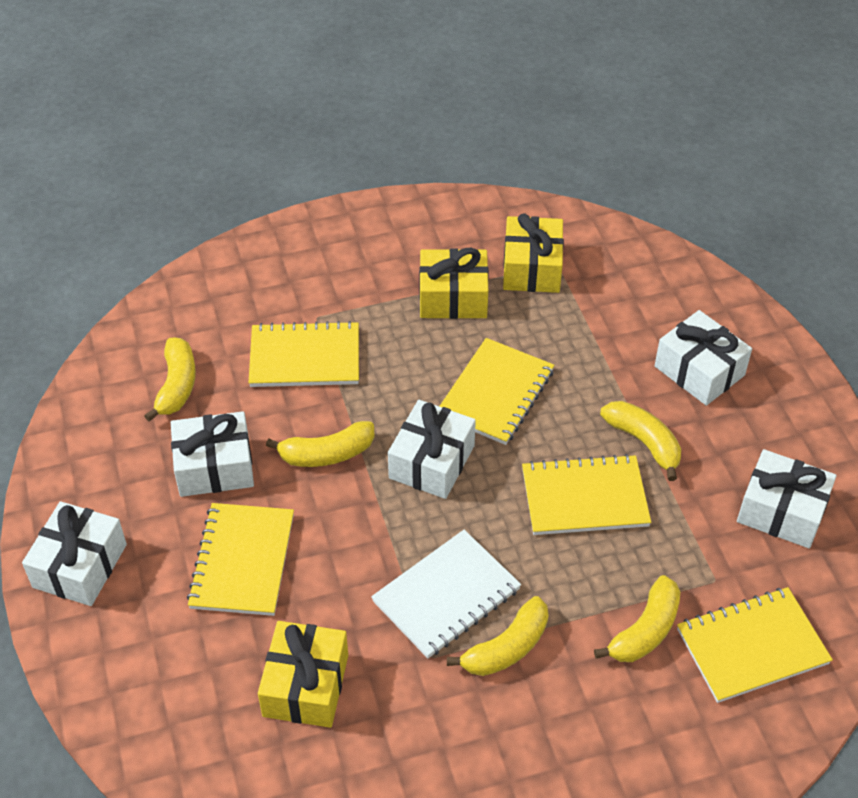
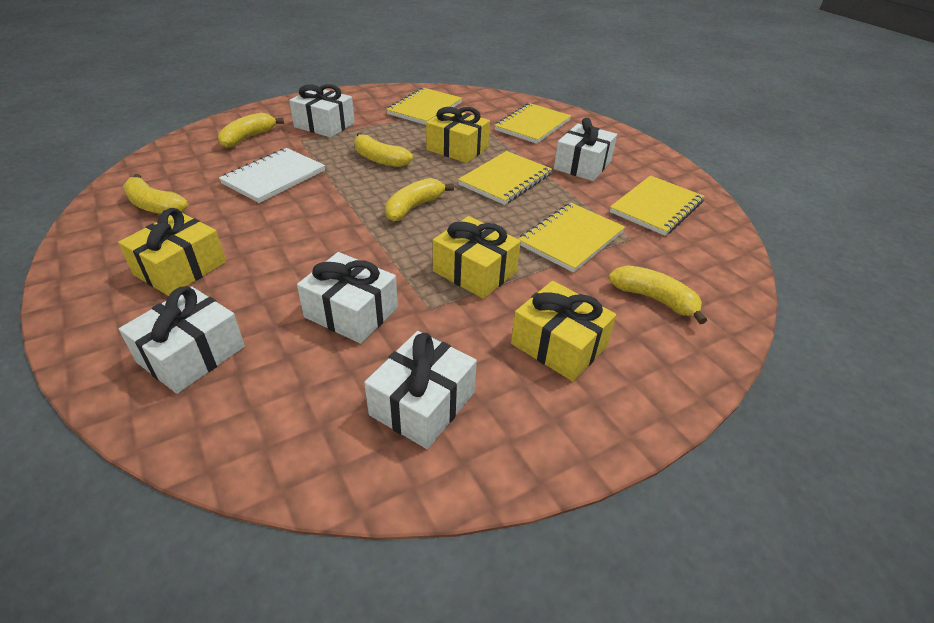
yellow gift: 3 -> 4

